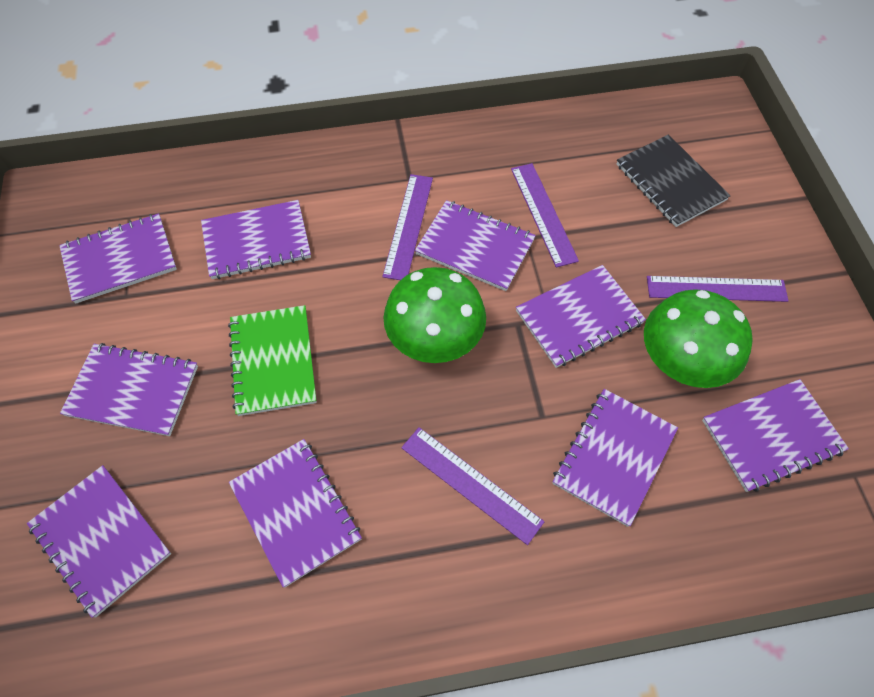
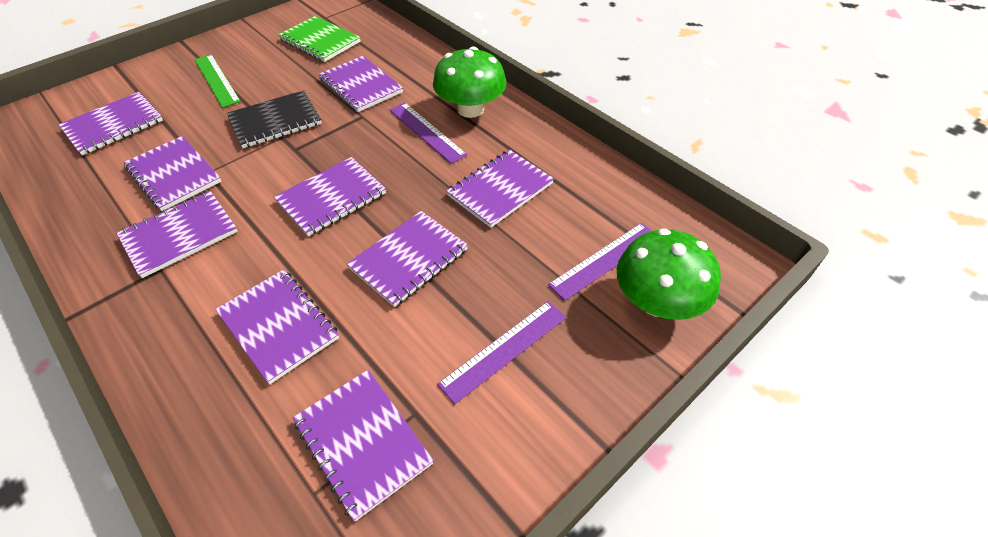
green ruler: 0 -> 1
purple ruler: 4 -> 3

